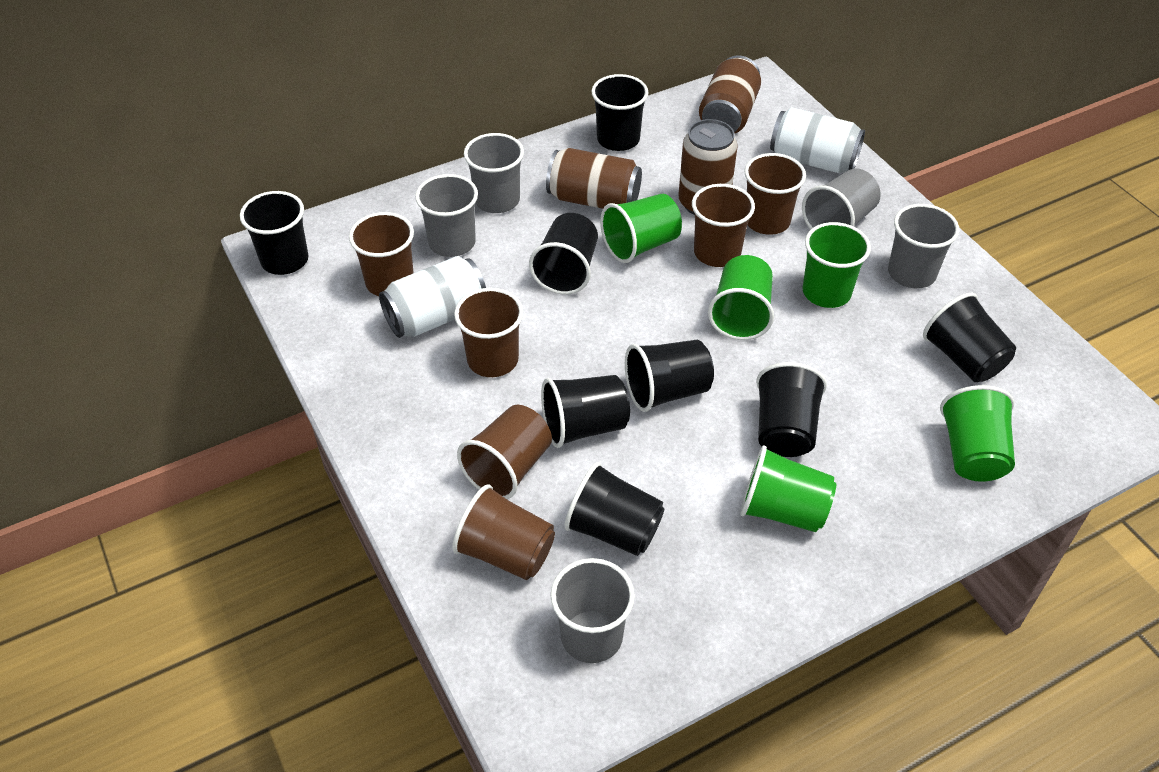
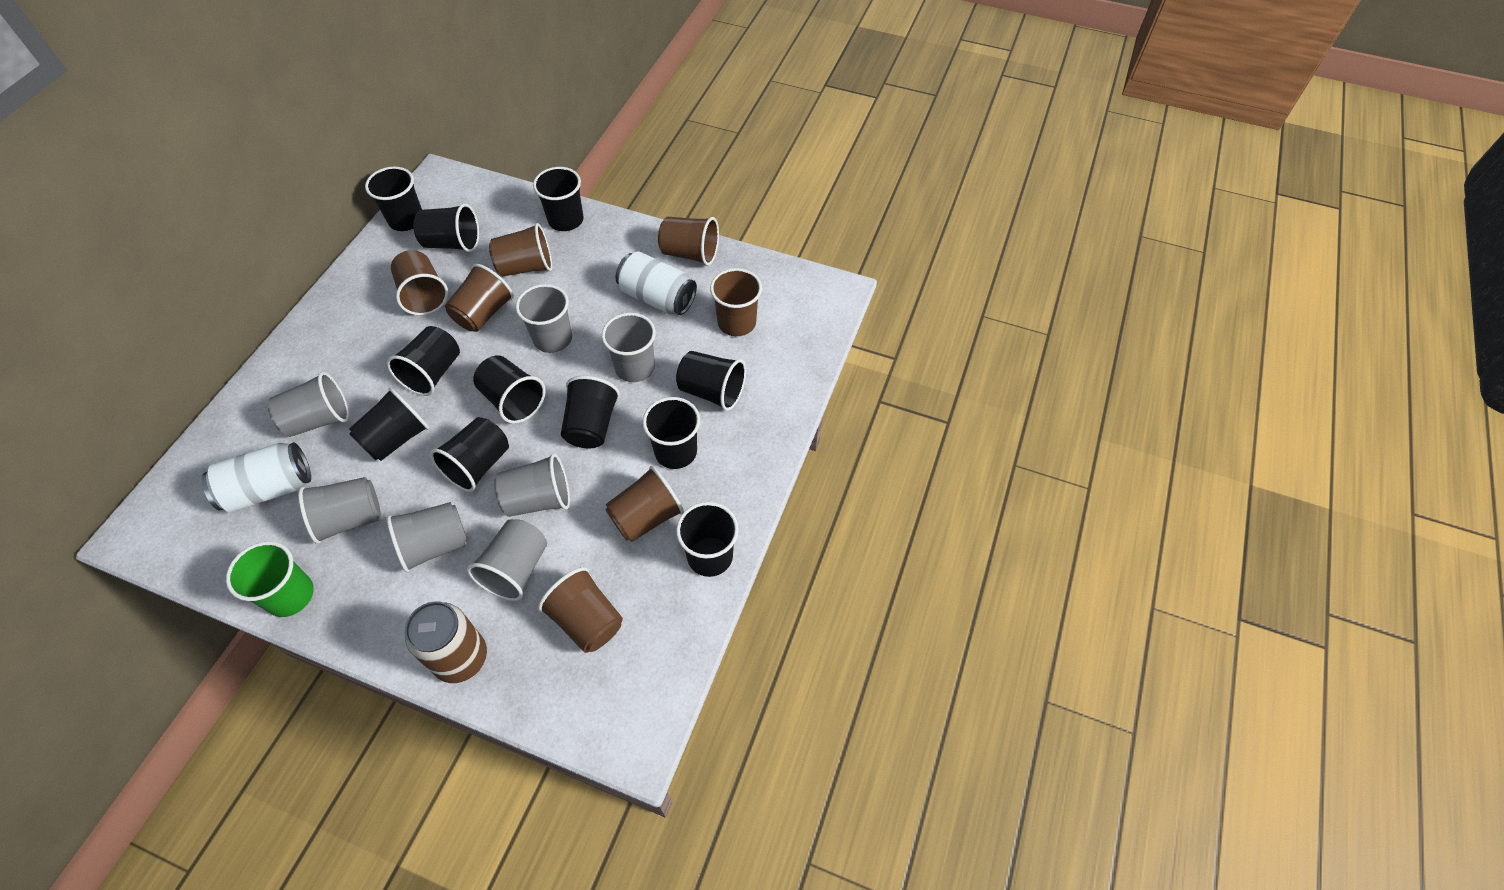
black cup: 8 -> 11
brown can: 3 -> 1
brown cup: 6 -> 7
green cup: 5 -> 1
grey cup: 5 -> 7

